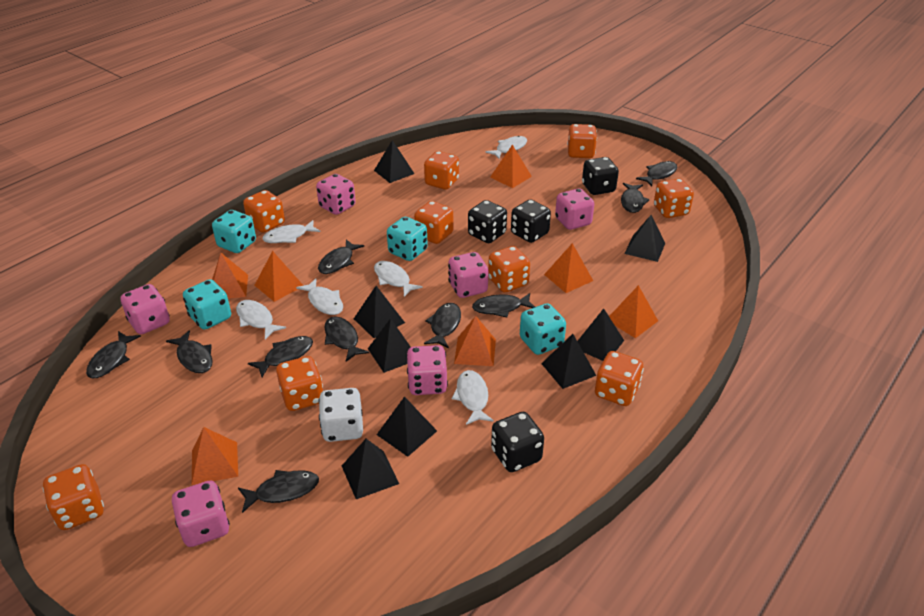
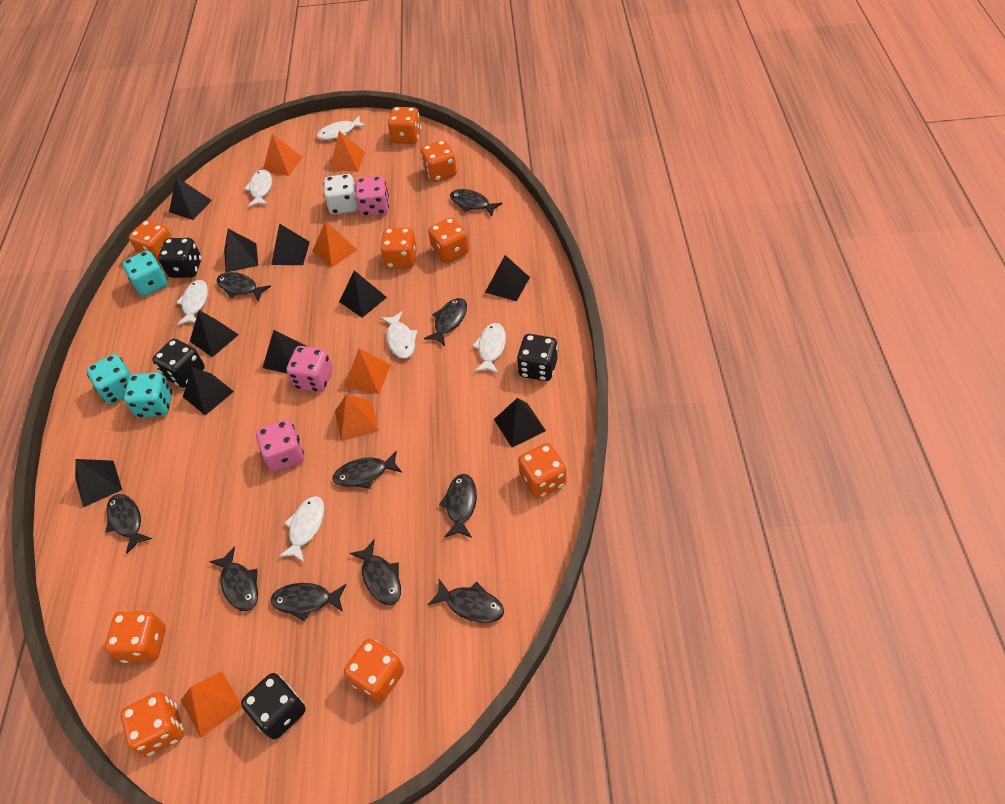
black pyramid: 8 -> 10
orange pyramid: 7 -> 6
pink dice: 6 -> 3
turquoise dice: 4 -> 3

